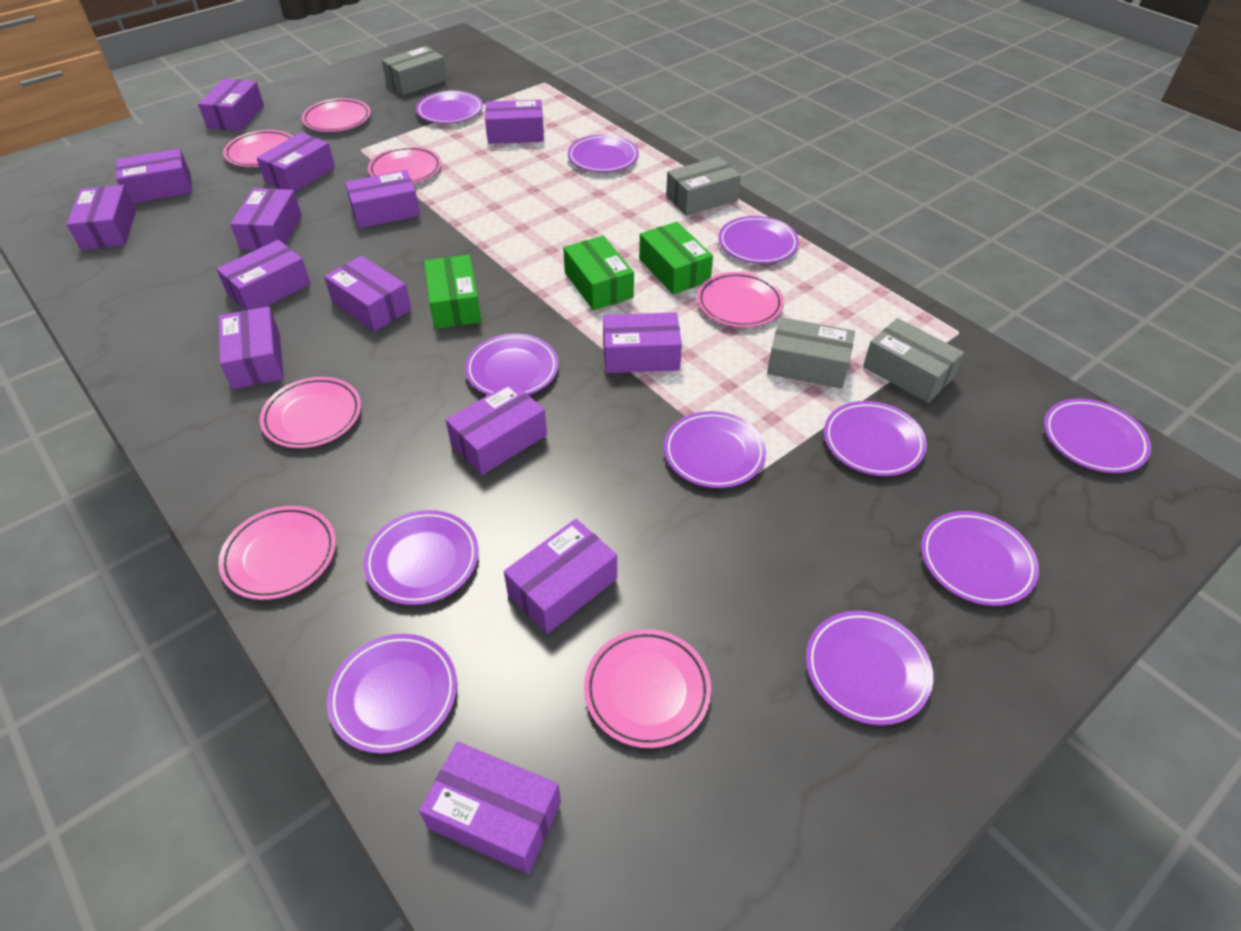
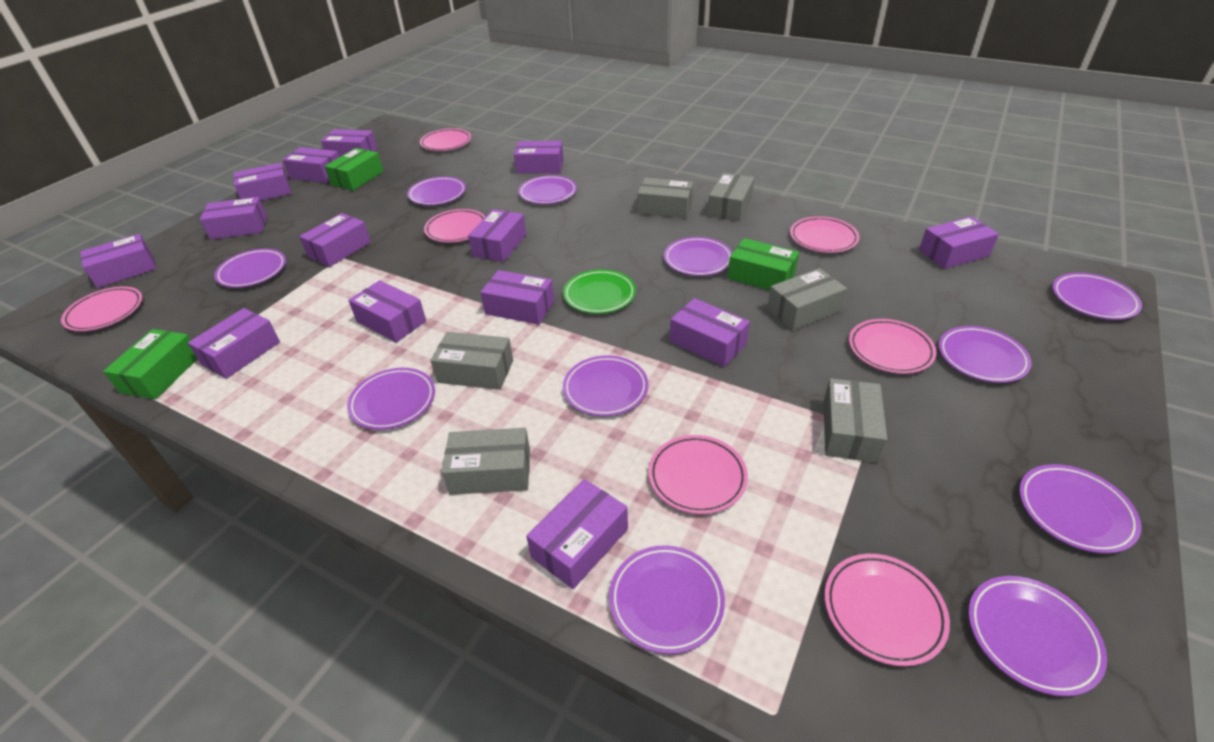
green plate: 0 -> 1
grey box: 4 -> 6

